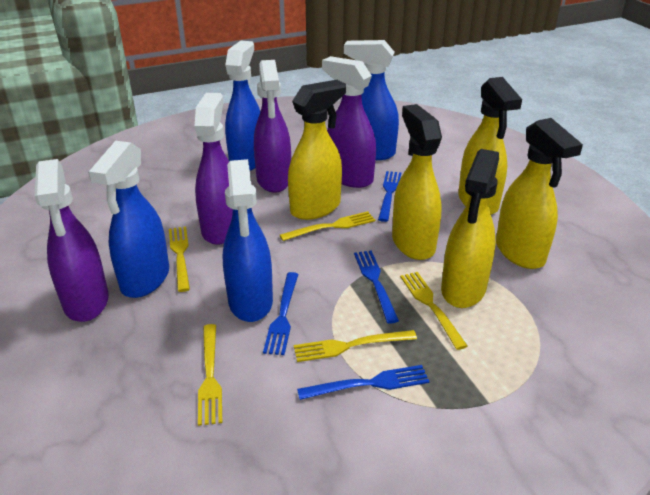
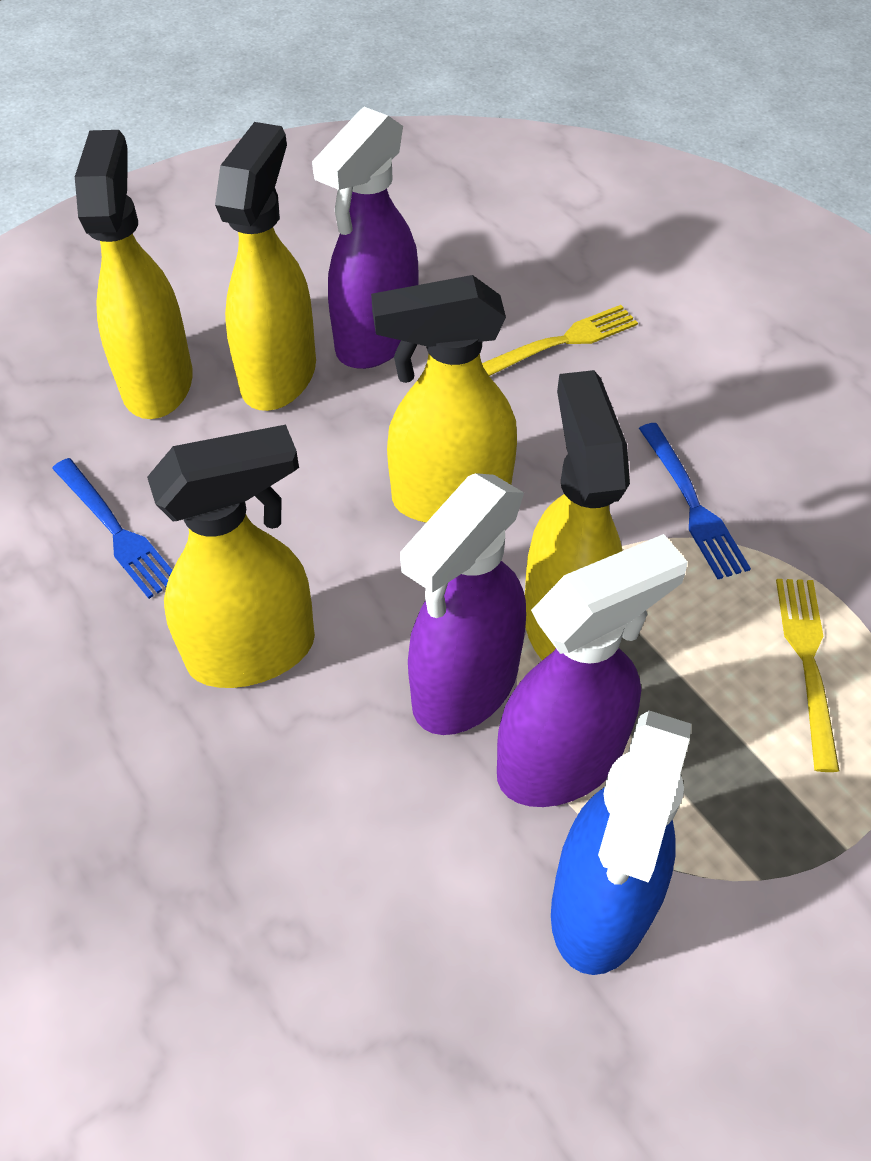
blue fork: 4 -> 2
blue spray bottle: 4 -> 1
purple spray bottle: 4 -> 3
yellow fork: 5 -> 2

